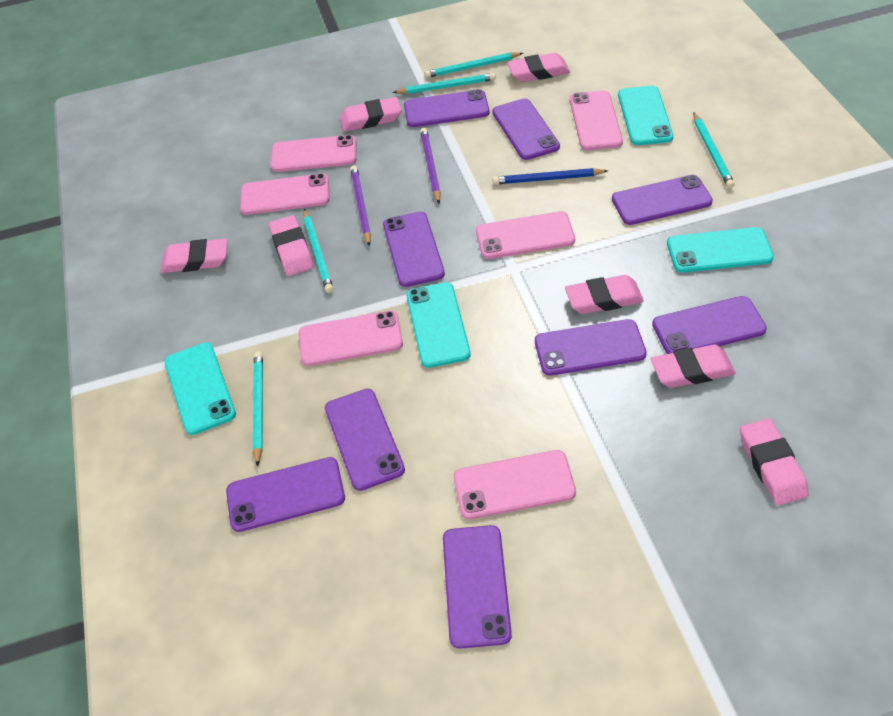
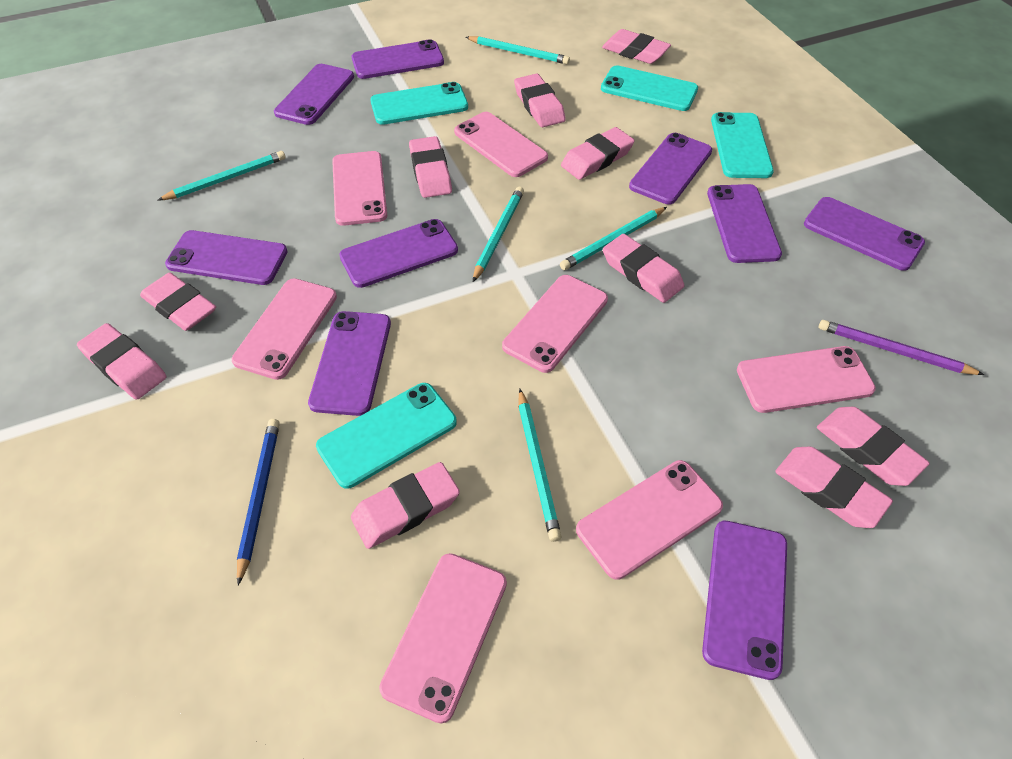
pink eraser: 7 -> 10
pink phone: 6 -> 7
purple pencil: 2 -> 1

